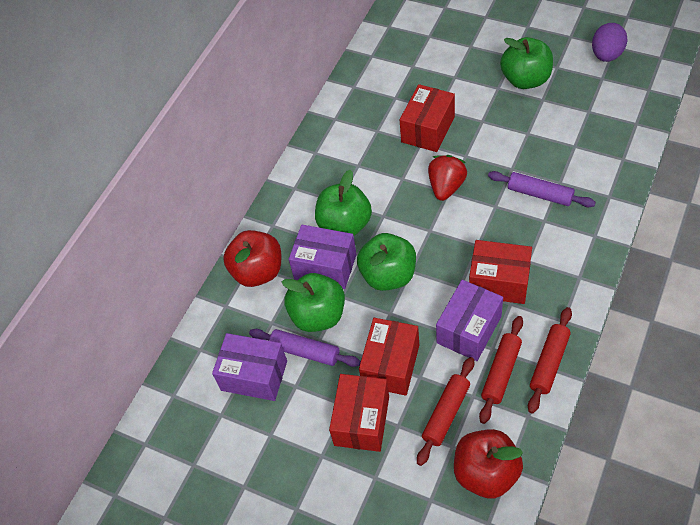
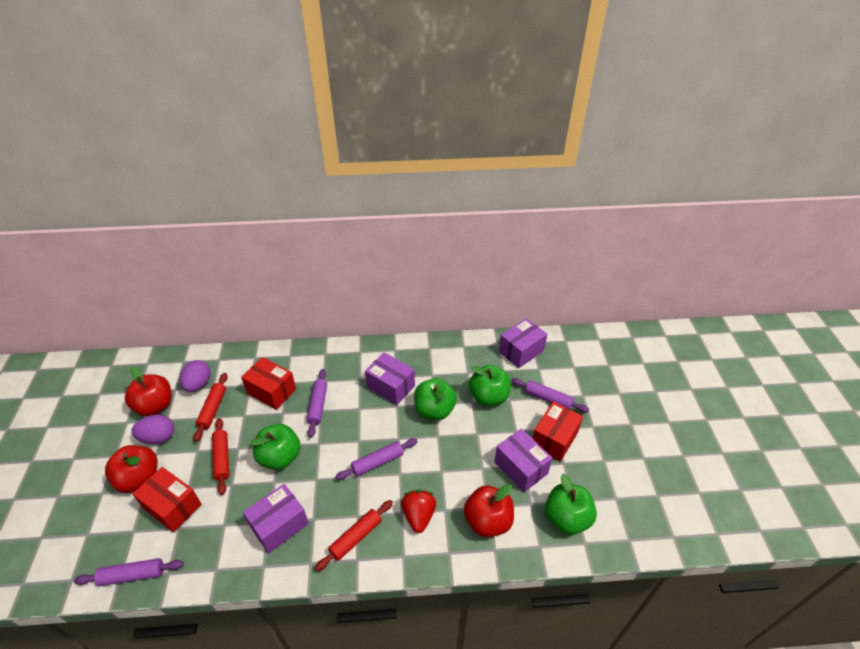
purple box: 3 -> 4
purple egg: 1 -> 2
purple rolling pin: 2 -> 4
red apple: 2 -> 3
red box: 4 -> 3

